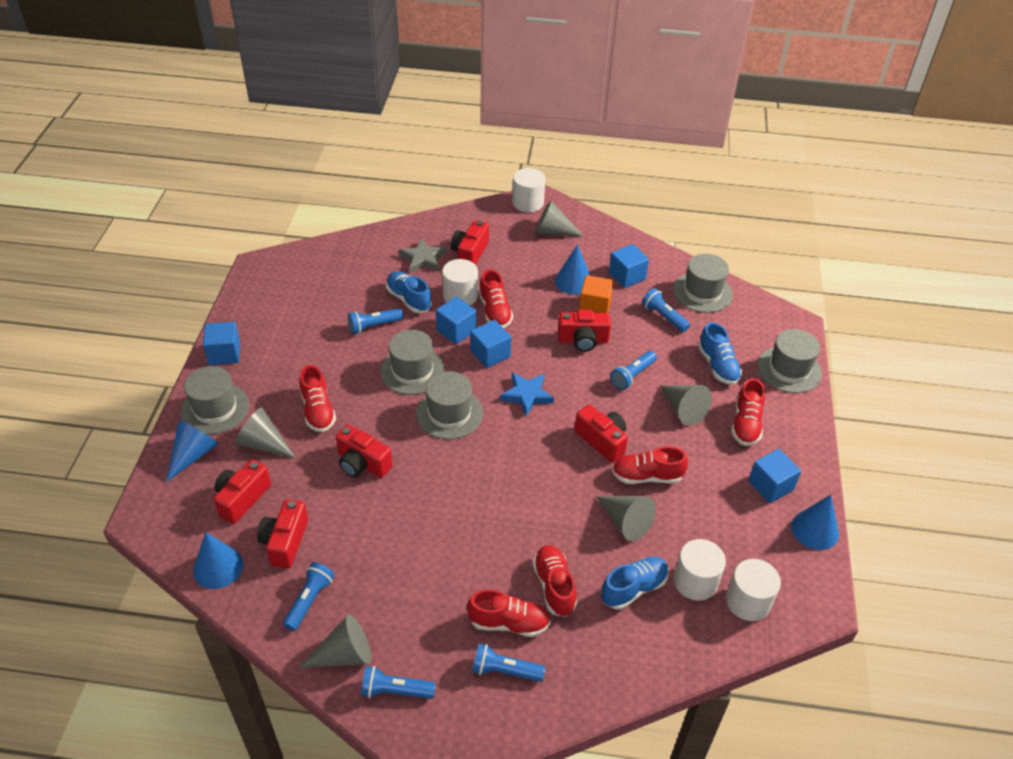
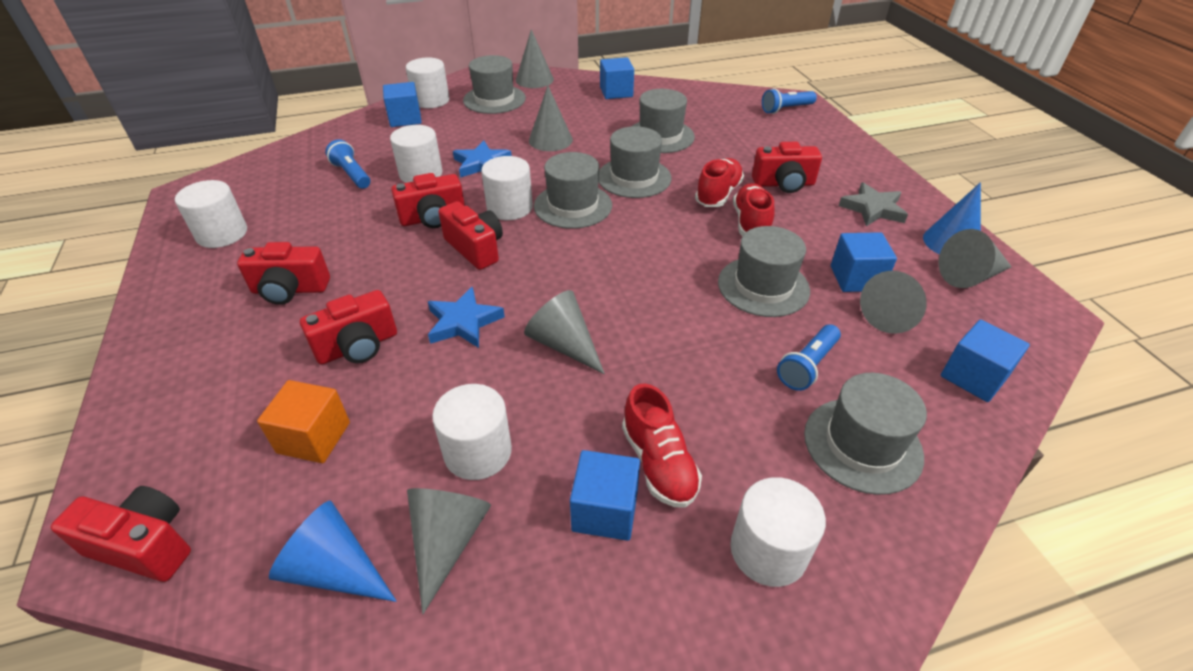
blue cone: 4 -> 2
blue flashlight: 6 -> 3
blue shoe: 3 -> 0
blue star: 1 -> 2
grey cone: 5 -> 6
grey hat: 5 -> 6
red shoe: 6 -> 3
white cylinder: 4 -> 6

